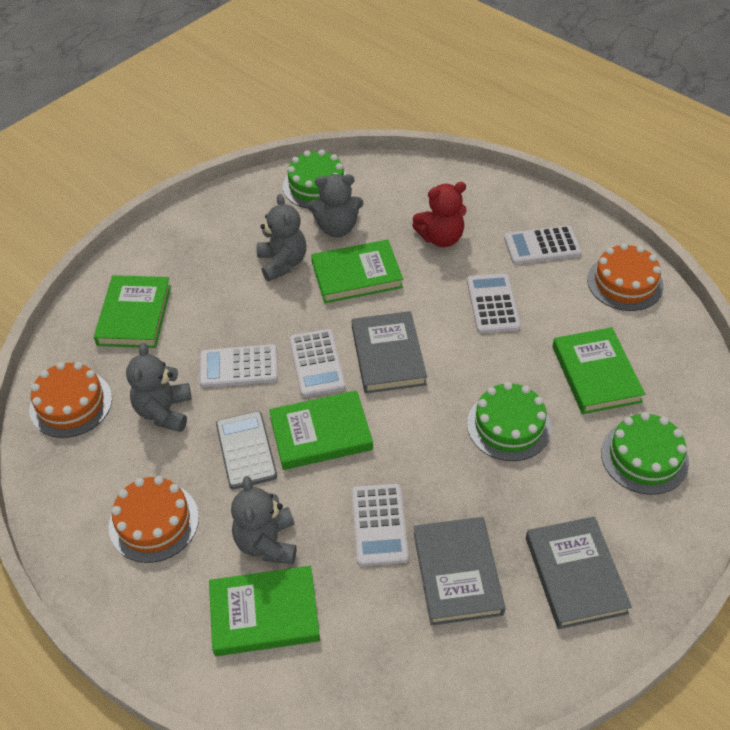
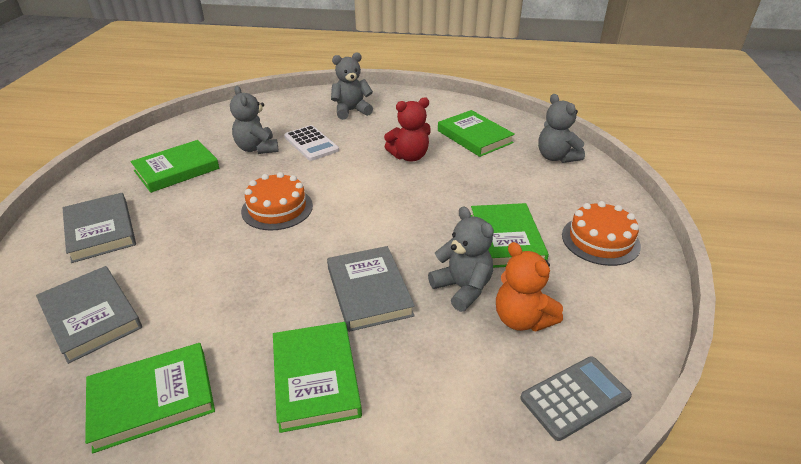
green cake: 3 -> 0
orange cake: 3 -> 2
orange teddy bear: 0 -> 1
white calculator: 5 -> 1

